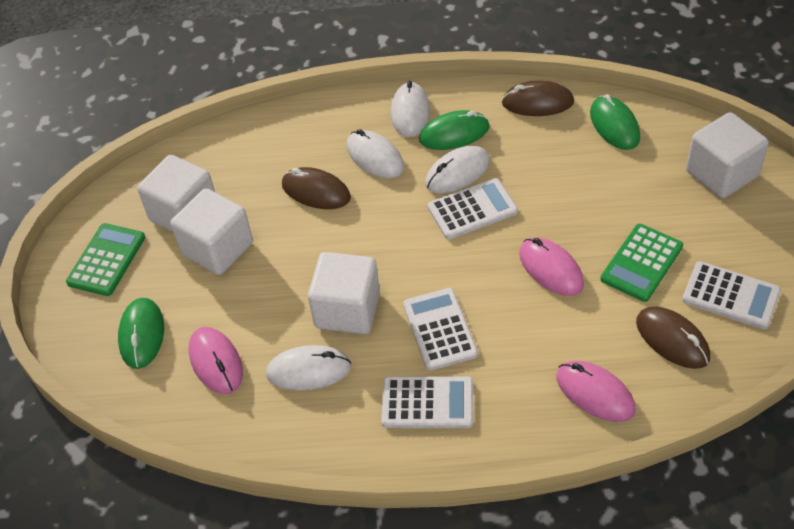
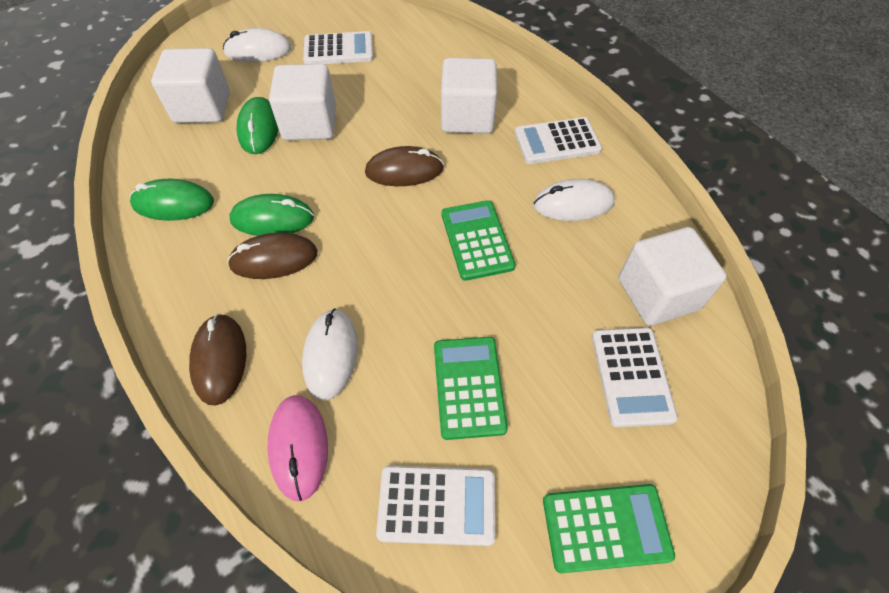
green calculator: 2 -> 3
pink mouse: 3 -> 1
white mouse: 4 -> 3

